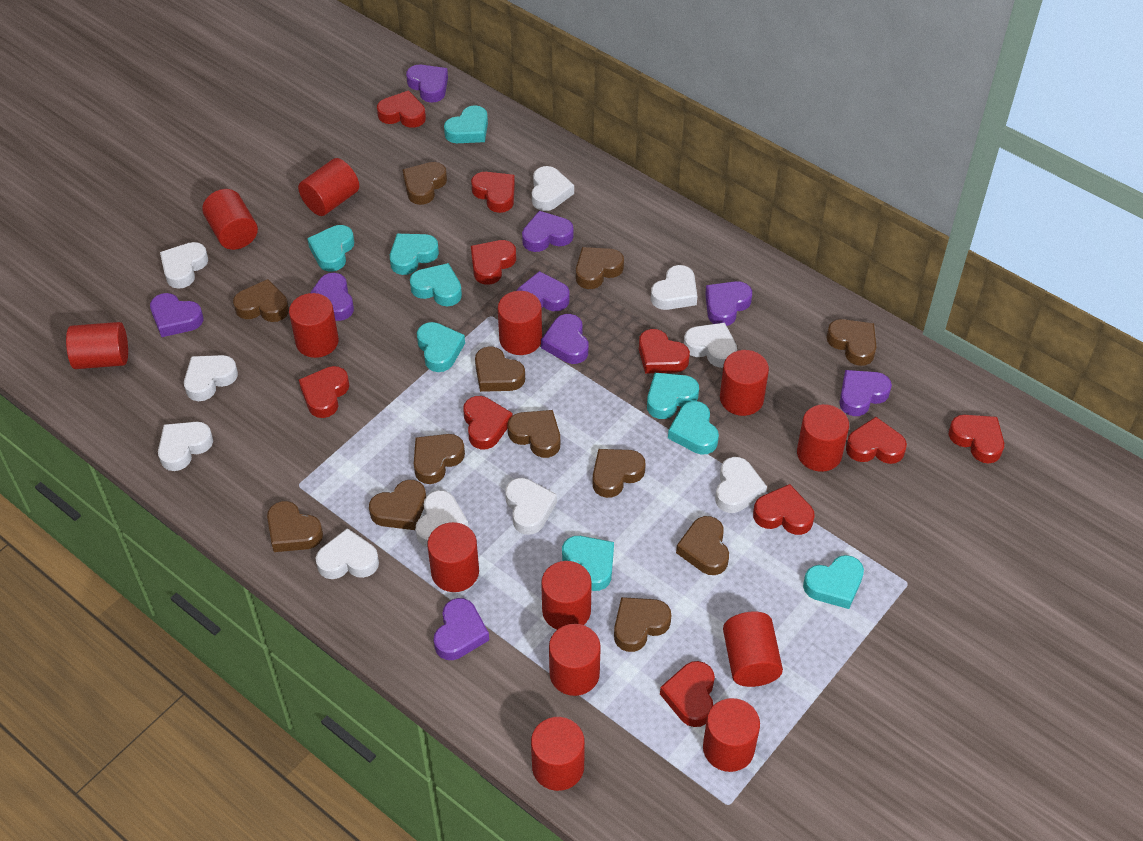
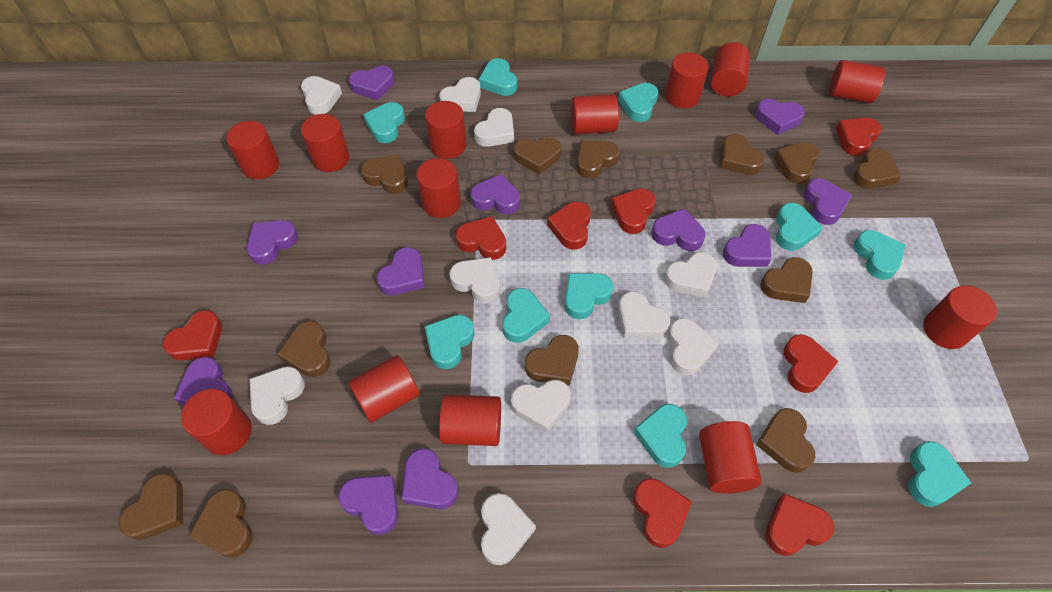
purple heart: 9 -> 11
red heart: 10 -> 8
turquoise heart: 9 -> 10

